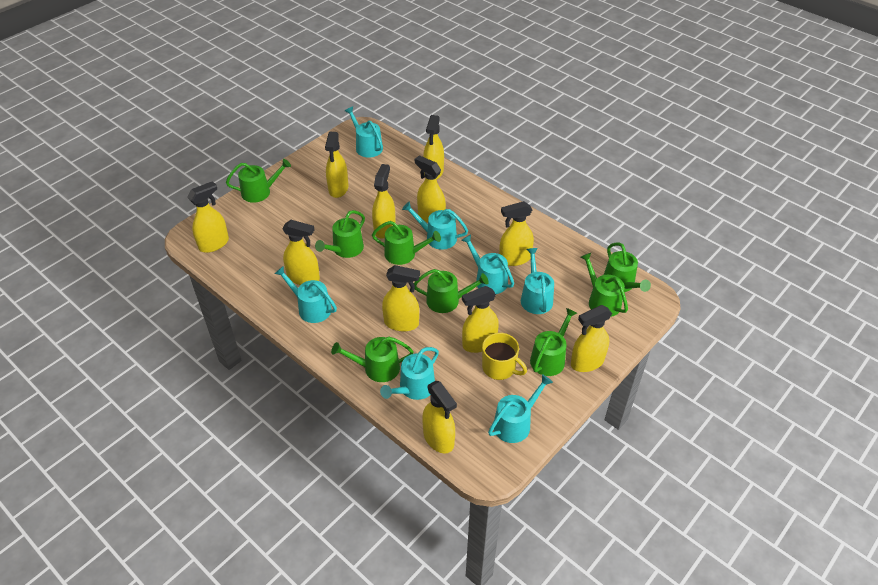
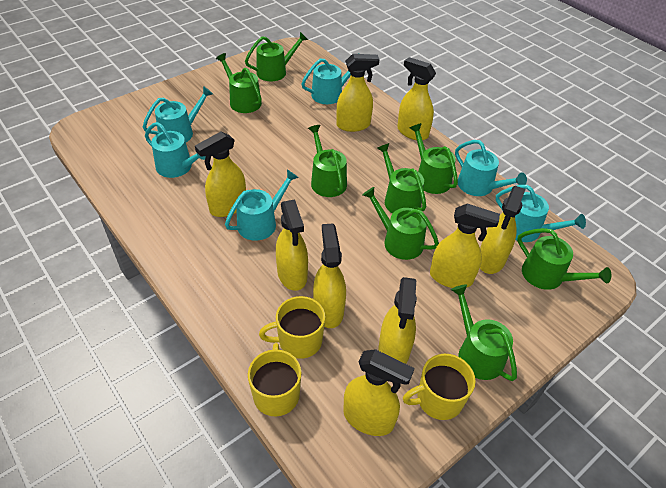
turquoise watering can: 7 -> 6
yellow mug: 1 -> 3
yellow spray bottle: 11 -> 9

